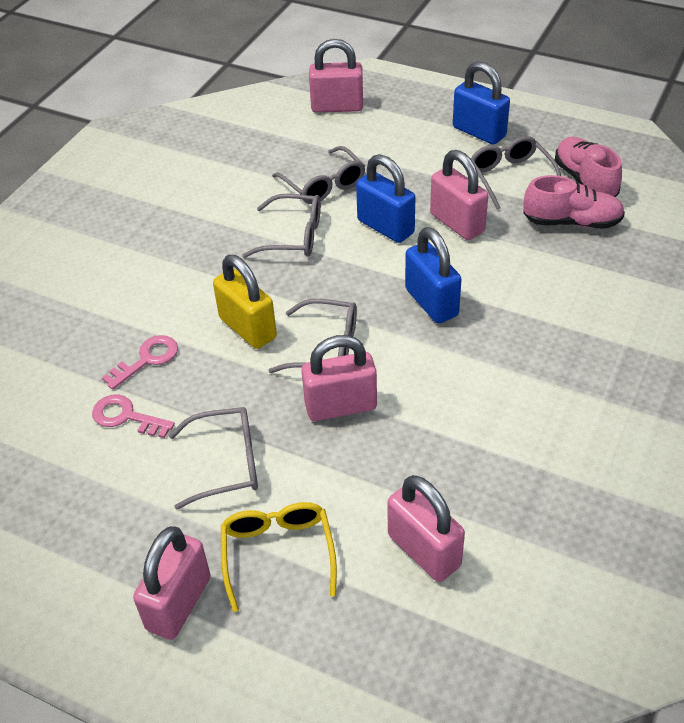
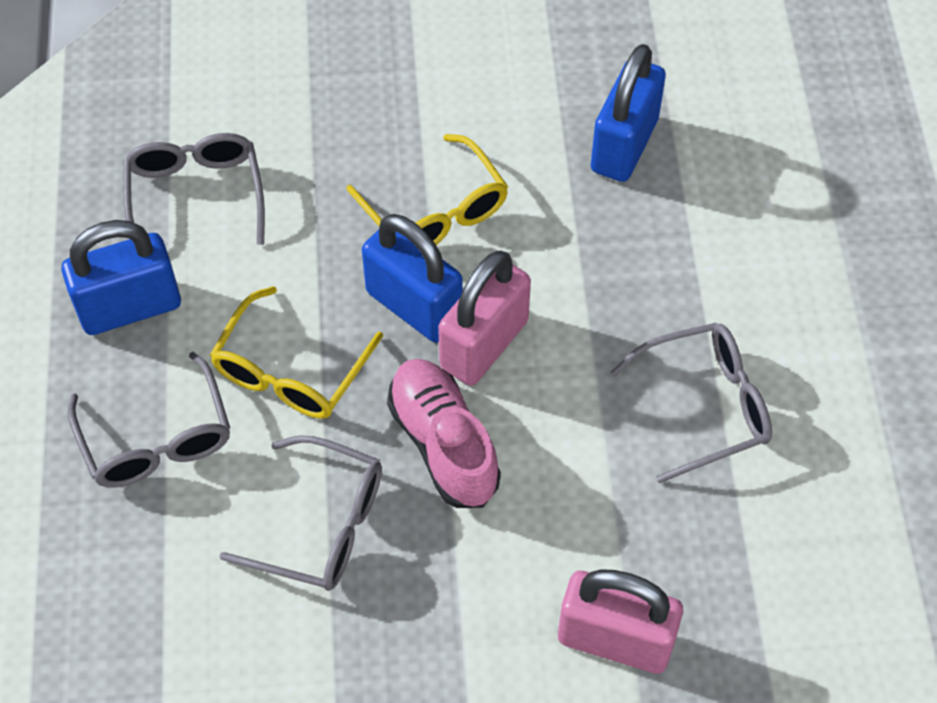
grey glasses: 5 -> 4
pink key: 2 -> 0
pink padlock: 5 -> 2
pink shoe: 2 -> 1
yellow glasses: 1 -> 2
yellow padlock: 1 -> 0

